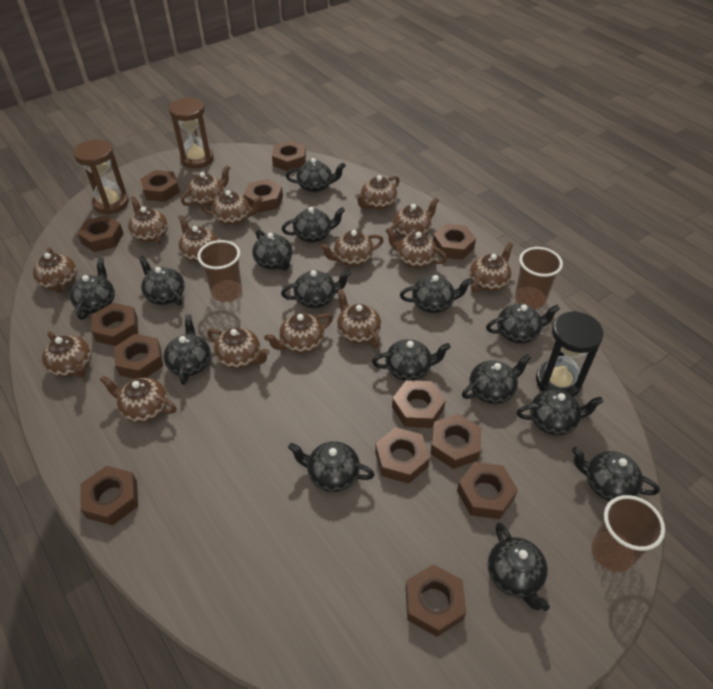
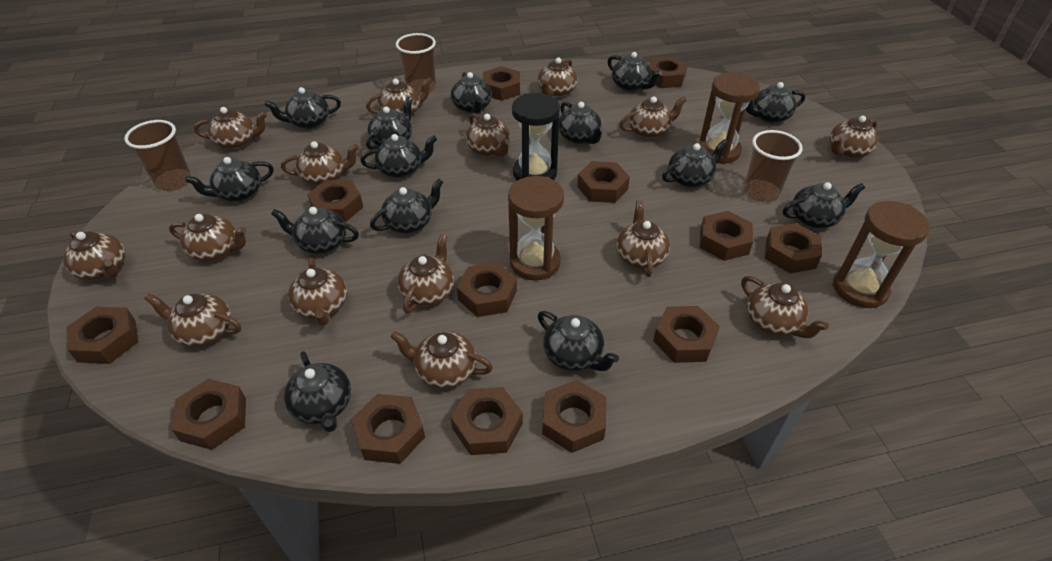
black teapot: 15 -> 14
brown hourglass: 2 -> 3

